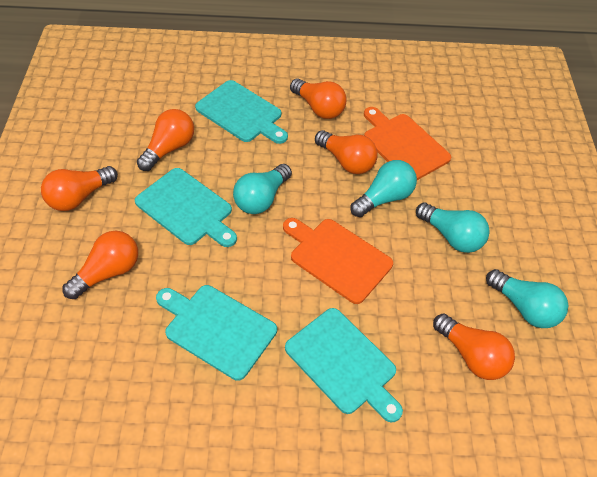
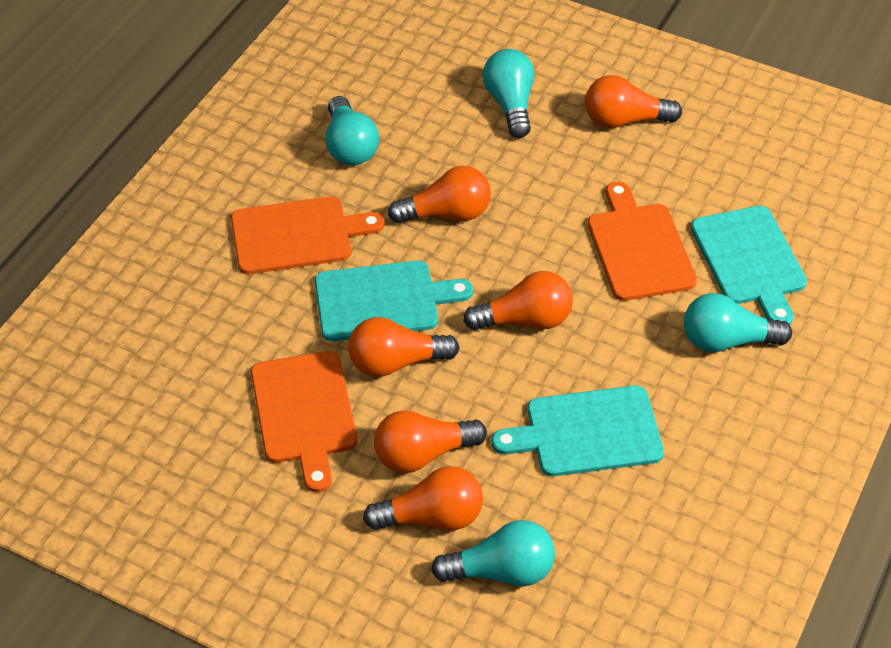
orange cutting board: 2 -> 3
turquoise cutting board: 4 -> 3

